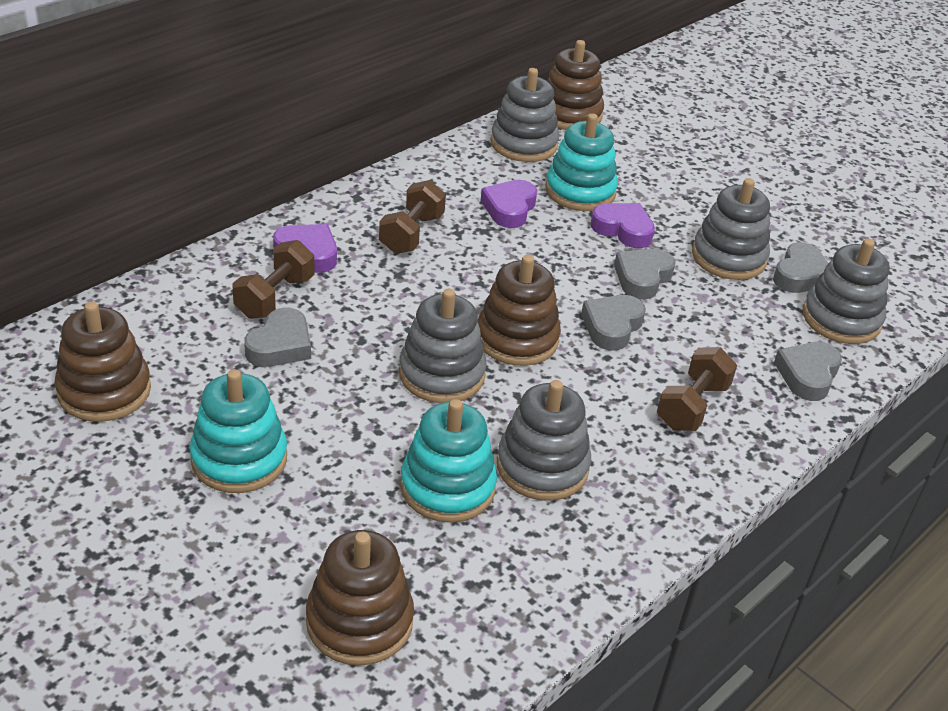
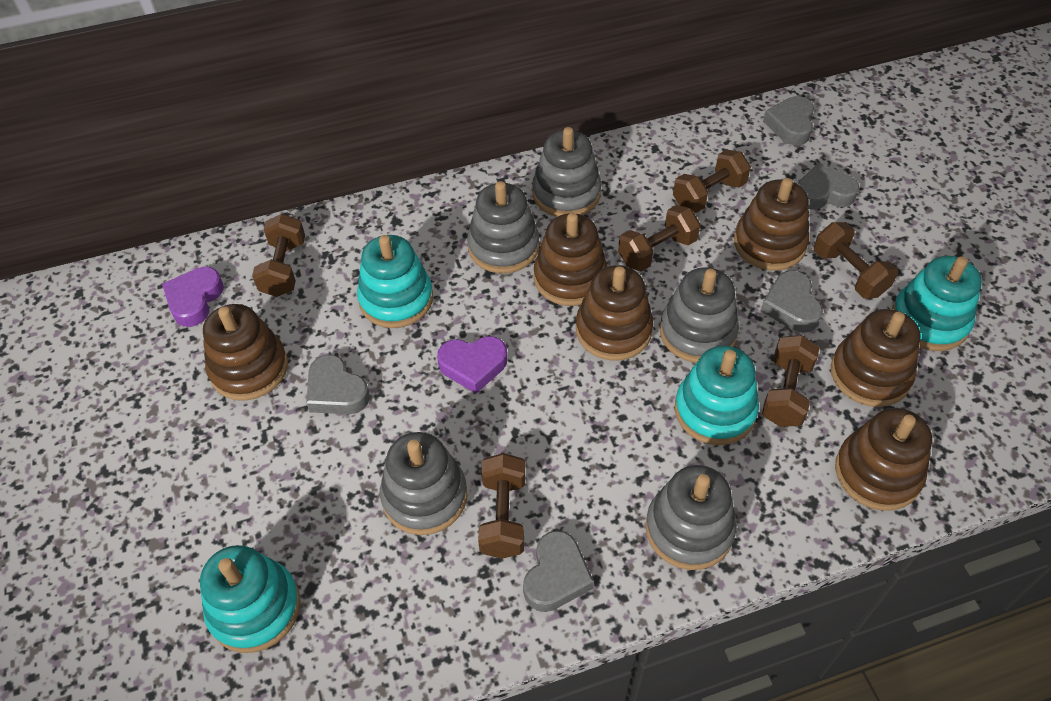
brown dumbbell: 3 -> 6
brown stacking toy: 4 -> 6
purple heart: 3 -> 2
turquoise stacking toy: 3 -> 4

